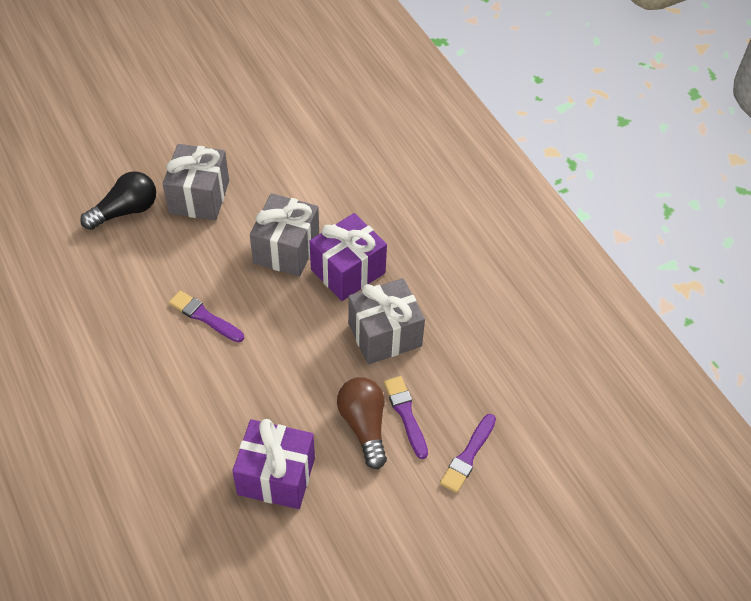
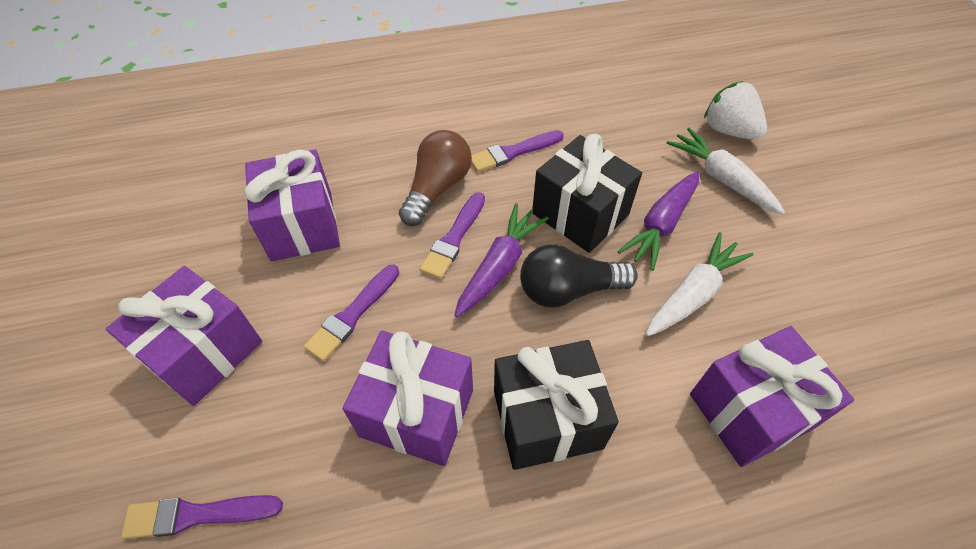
black gift: 0 -> 2
grey gift: 3 -> 0
purple brush: 3 -> 4
purple carrot: 0 -> 2
purple gift: 2 -> 4
white carrot: 0 -> 2
white strawberry: 0 -> 1

